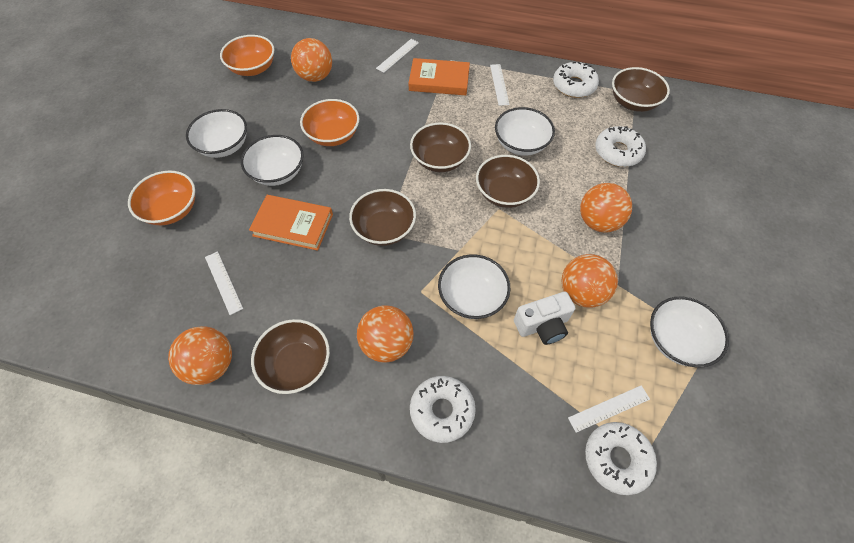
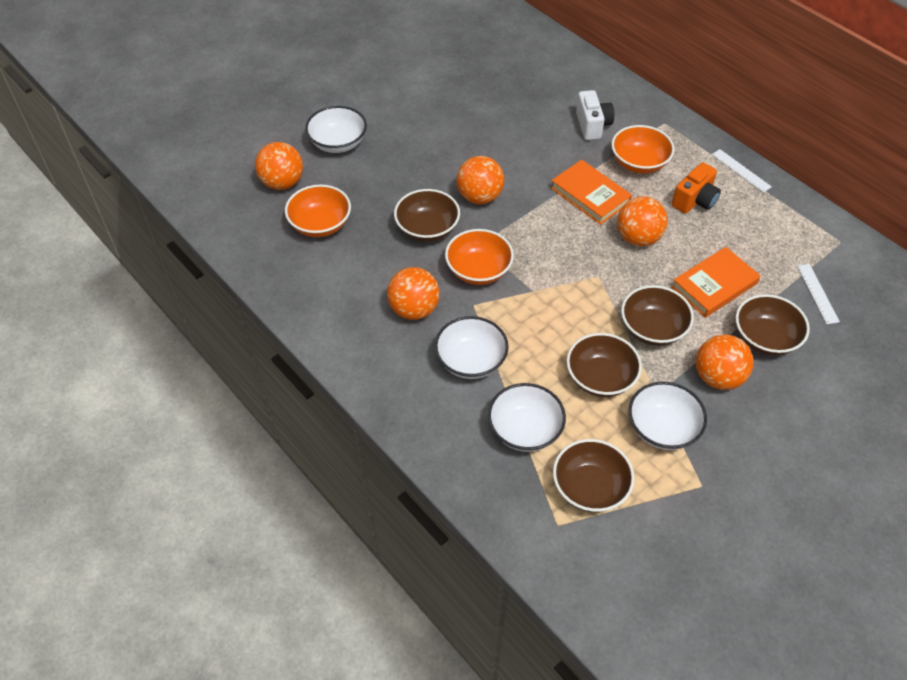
orange camera: 0 -> 1
white bowl: 5 -> 4
white donut: 4 -> 0
white ruler: 4 -> 2

